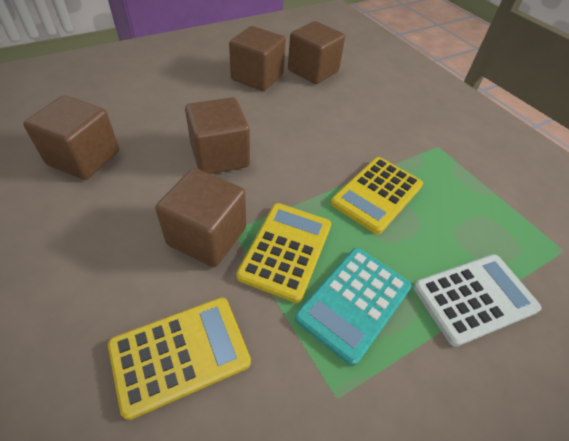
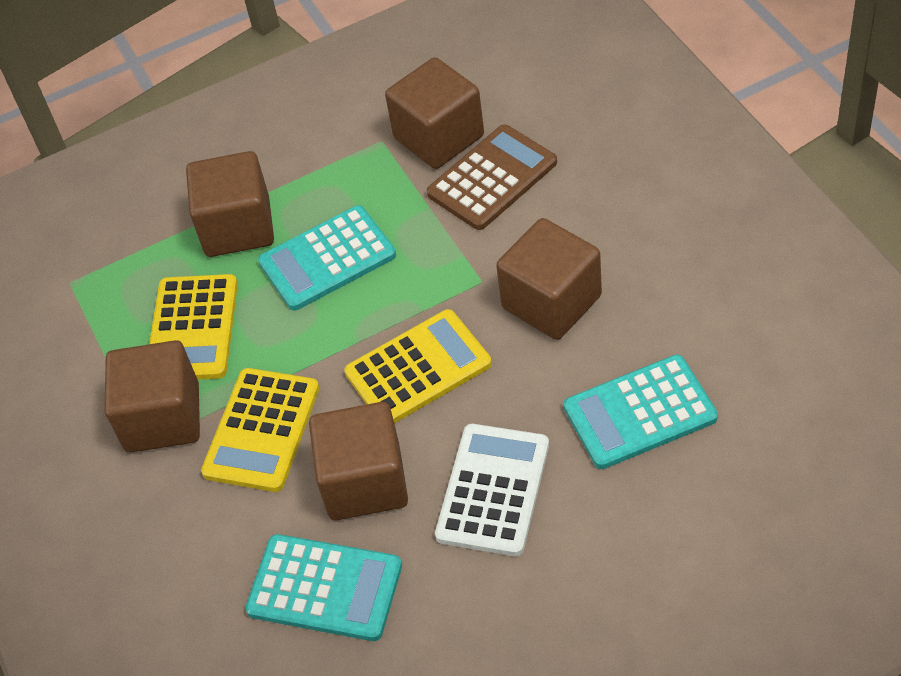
brown calculator: 0 -> 1
turquoise calculator: 1 -> 3

